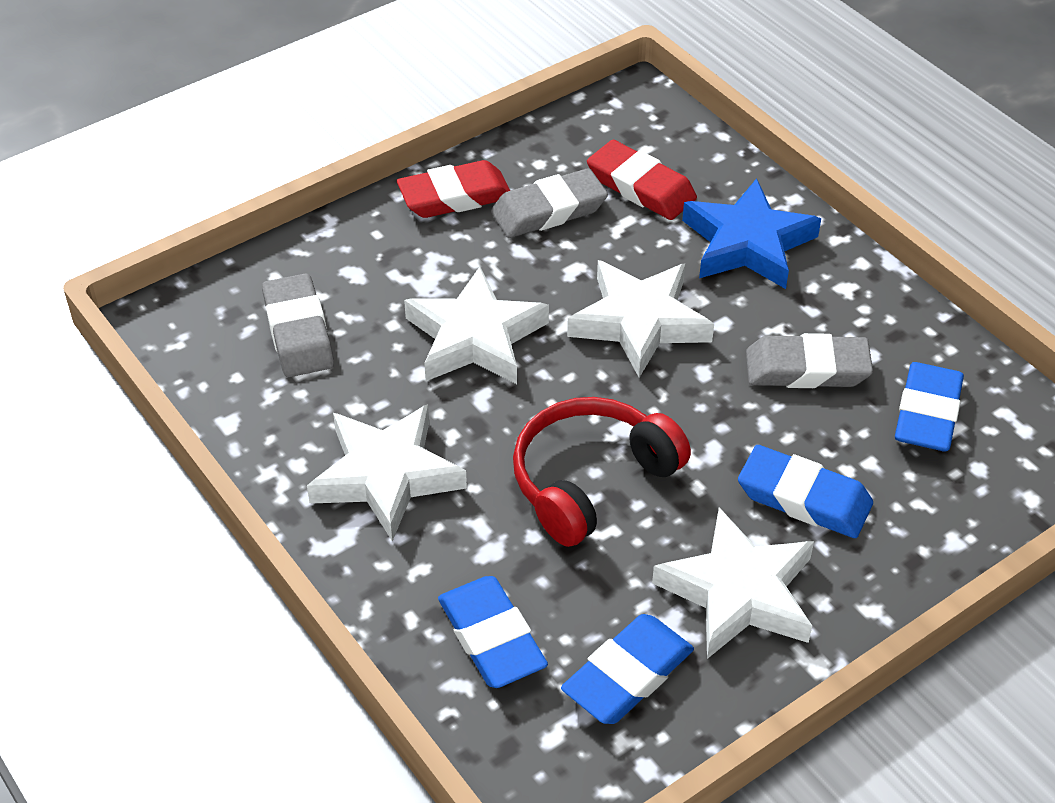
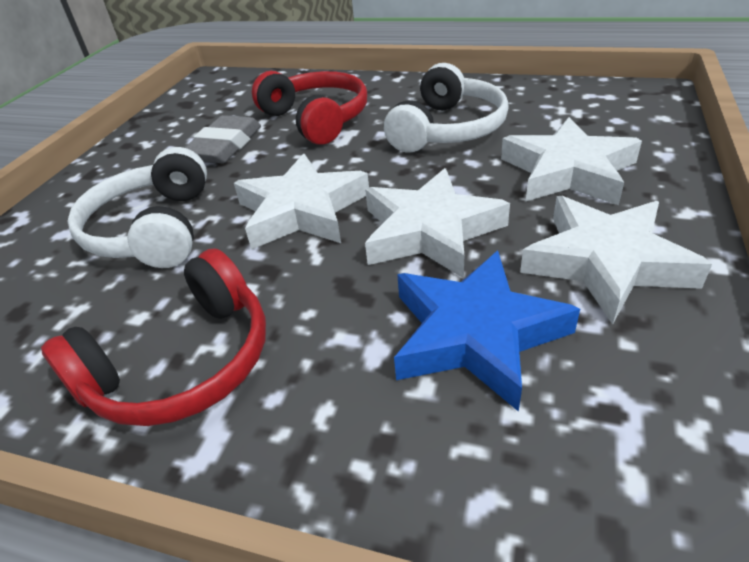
blue eraser: 4 -> 0
grey eraser: 3 -> 1
red eraser: 2 -> 0
red headphones: 1 -> 2
white headphones: 0 -> 2

